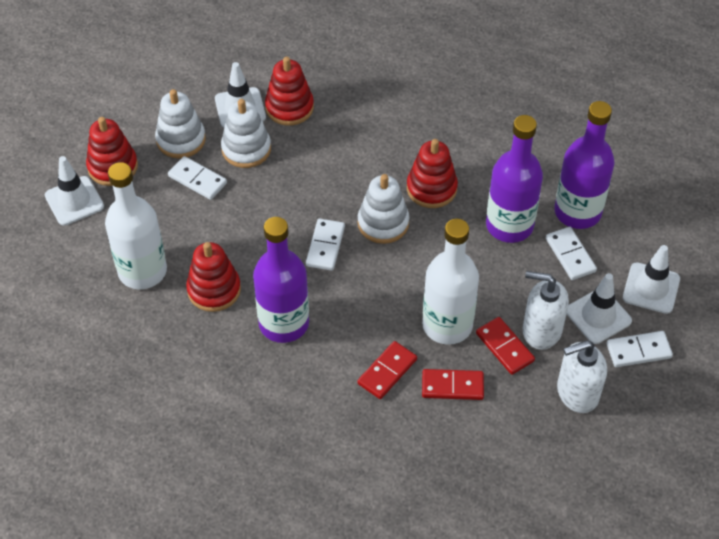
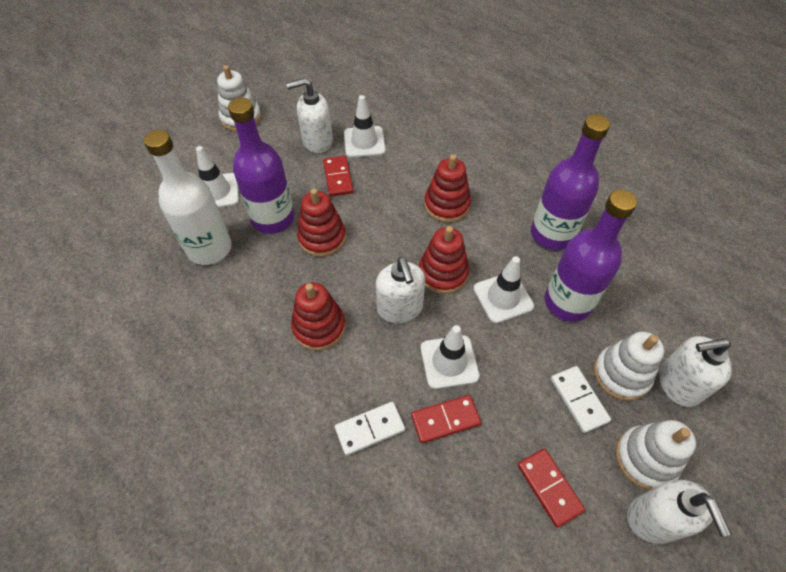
white bottle: 2 -> 1
white domino: 4 -> 2
white soap dispenser: 2 -> 4

